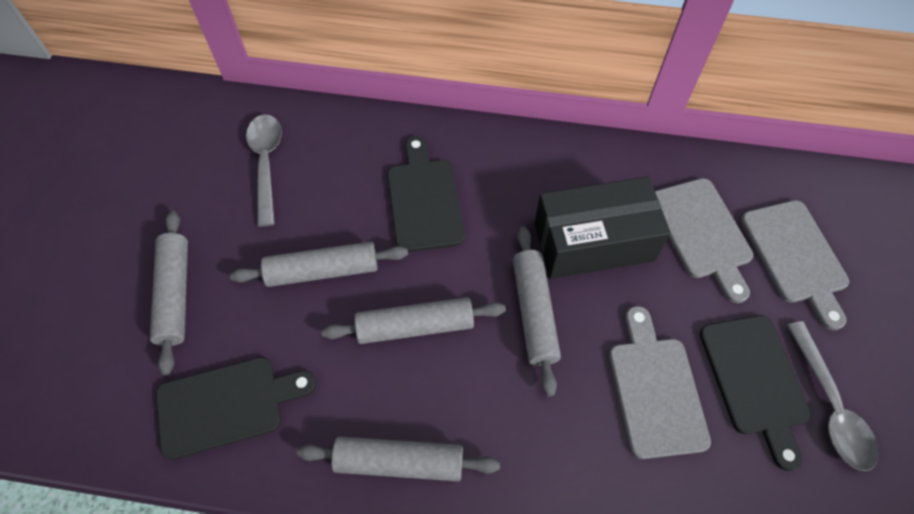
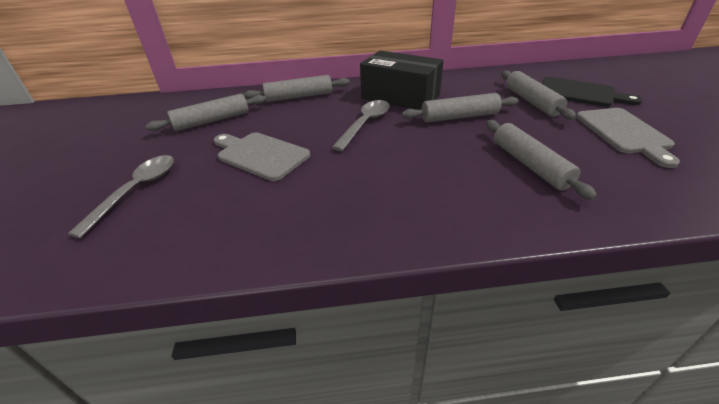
black cutting board: 3 -> 1
grey cutting board: 3 -> 2

